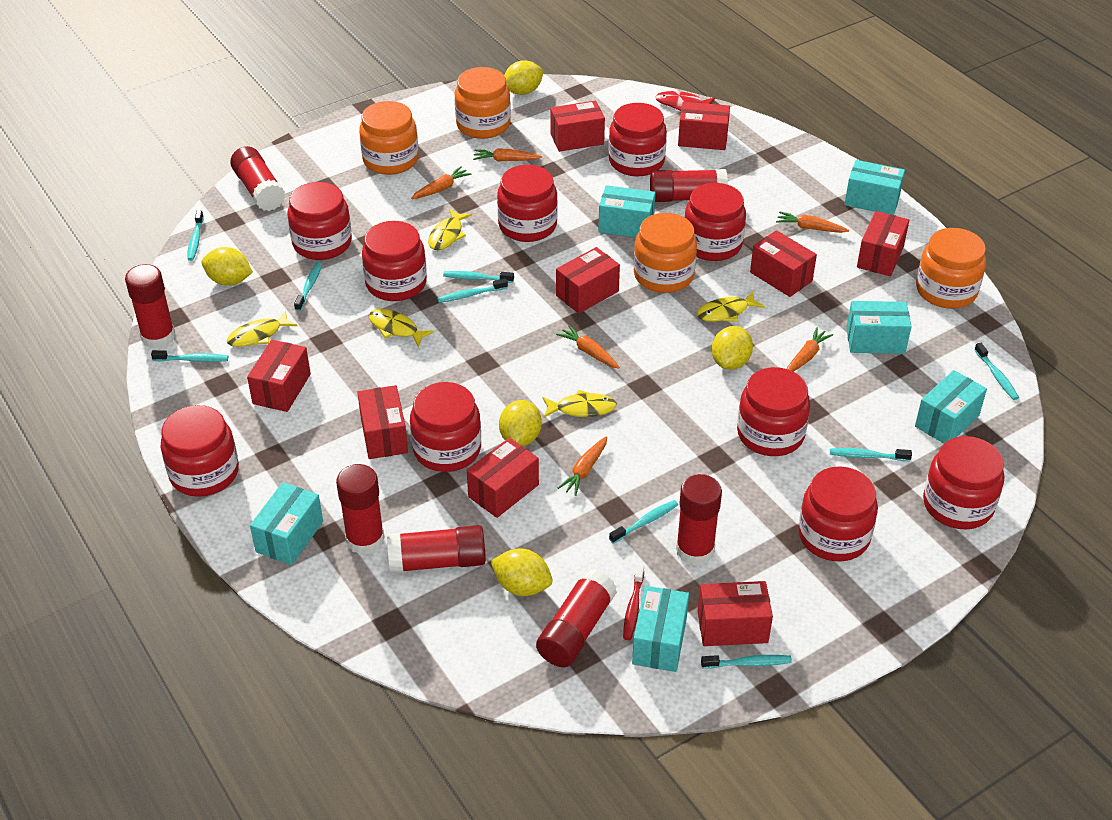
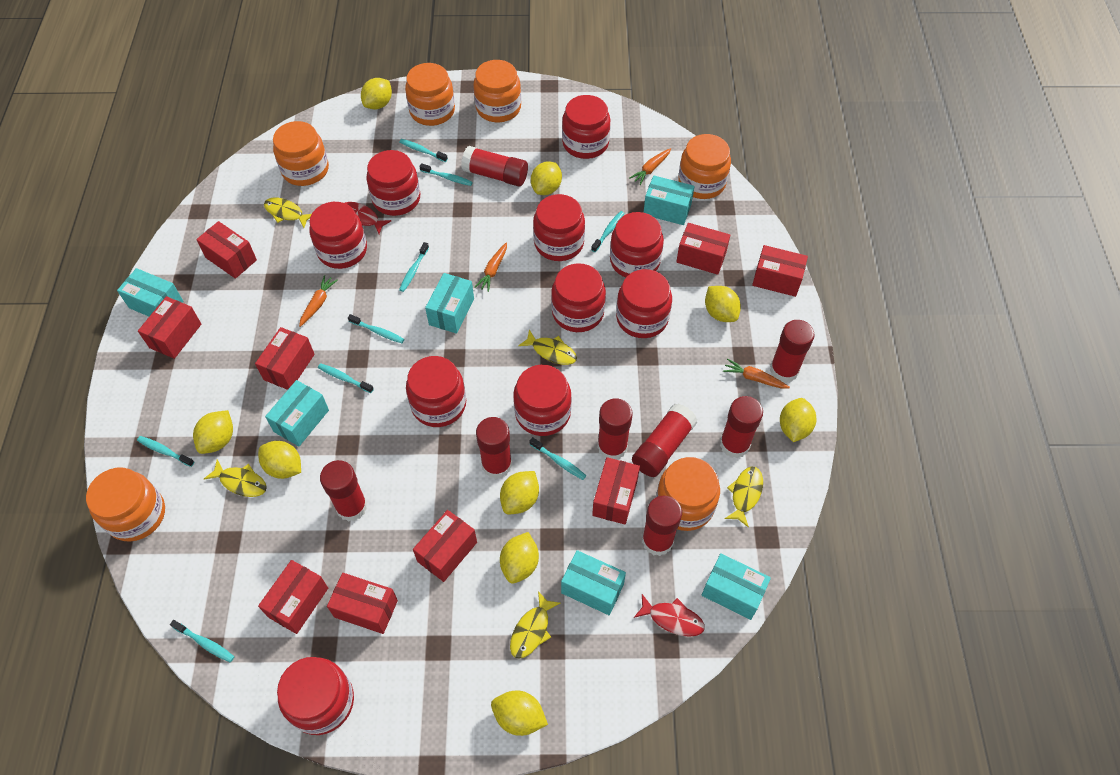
orange carrot: 6 -> 4
orange jar: 4 -> 6
red fish: 1 -> 2
red glue stick: 7 -> 8
red toothbrush: 1 -> 0
yellow lemon: 5 -> 9

